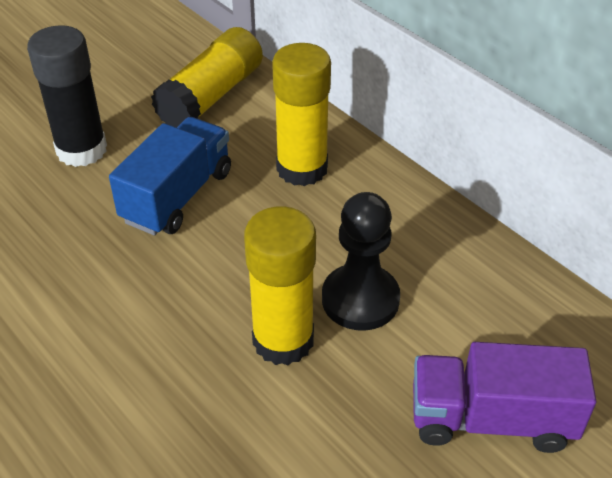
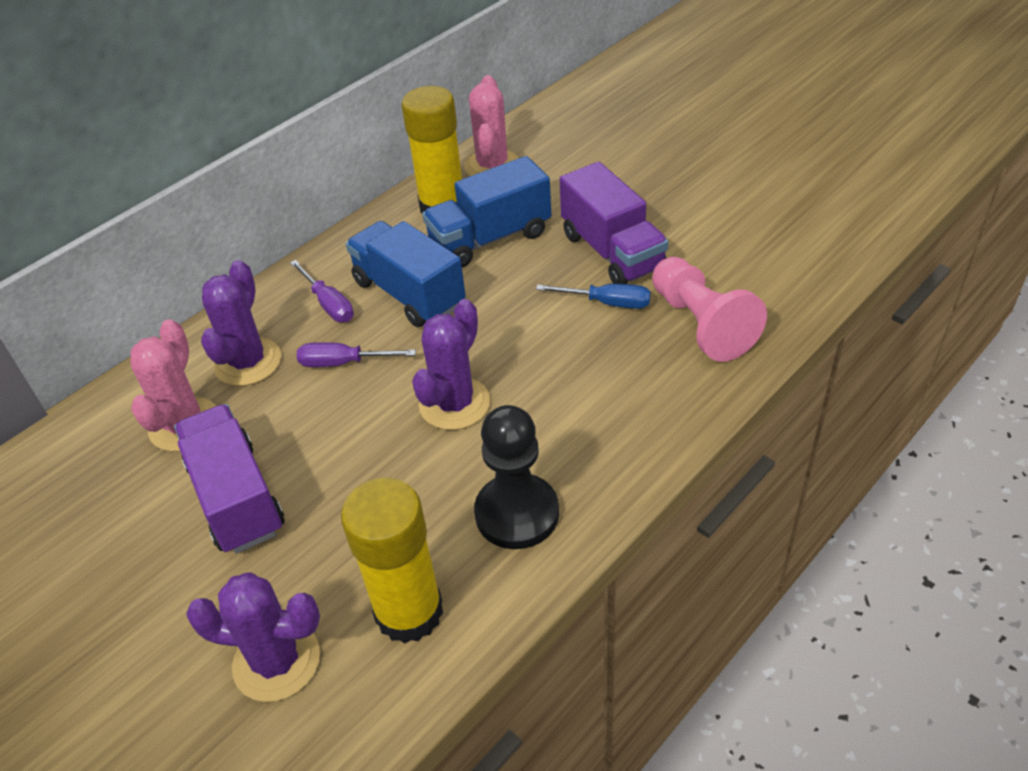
black glue stick: 1 -> 0
blue screwdriver: 0 -> 1
blue truck: 1 -> 2
pink cactus: 0 -> 2
pink pawn: 0 -> 1
purple cactus: 0 -> 3
purple screwdriver: 0 -> 2
purple truck: 1 -> 2
yellow glue stick: 3 -> 2

